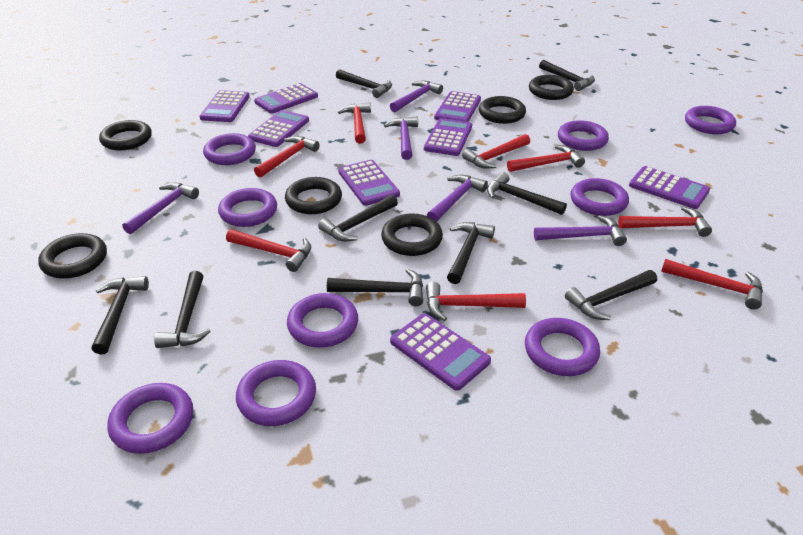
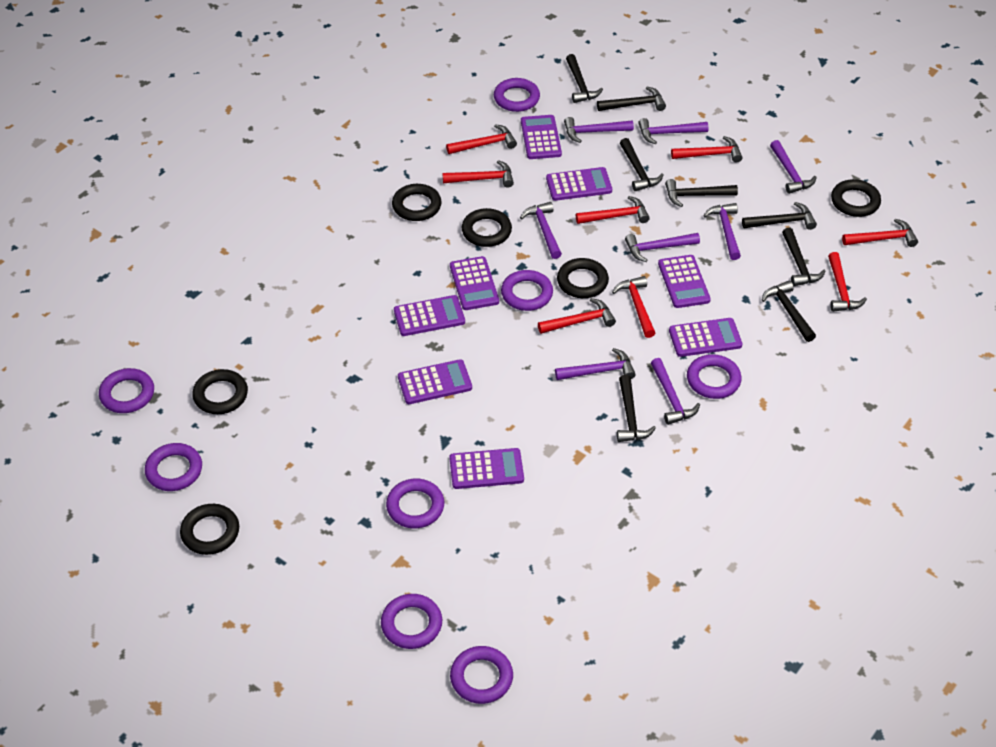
black hammer: 9 -> 8
purple hammer: 5 -> 8
purple ring: 9 -> 8

